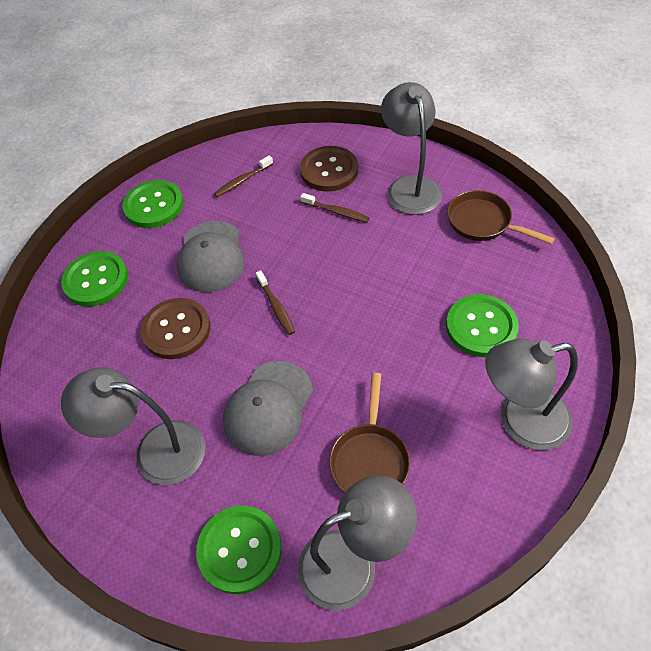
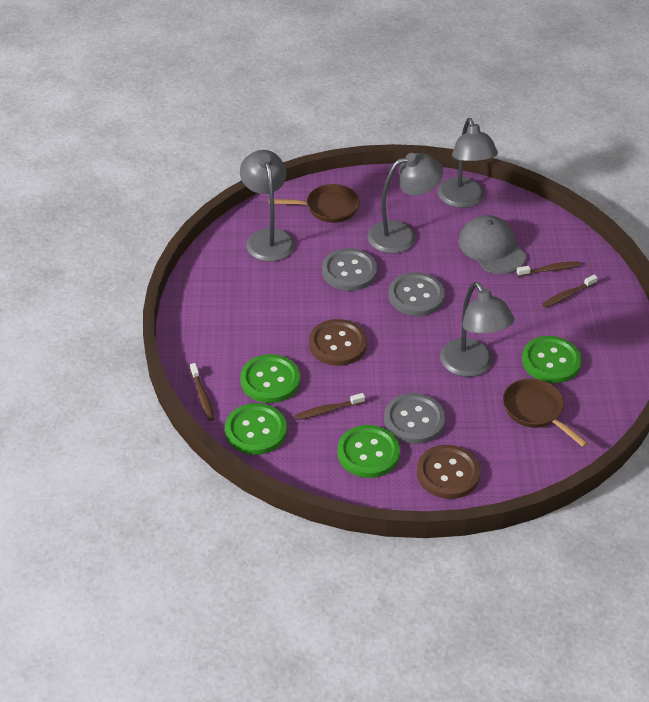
brown toothbrush: 3 -> 4
grey button: 0 -> 3
grey cap: 2 -> 1

